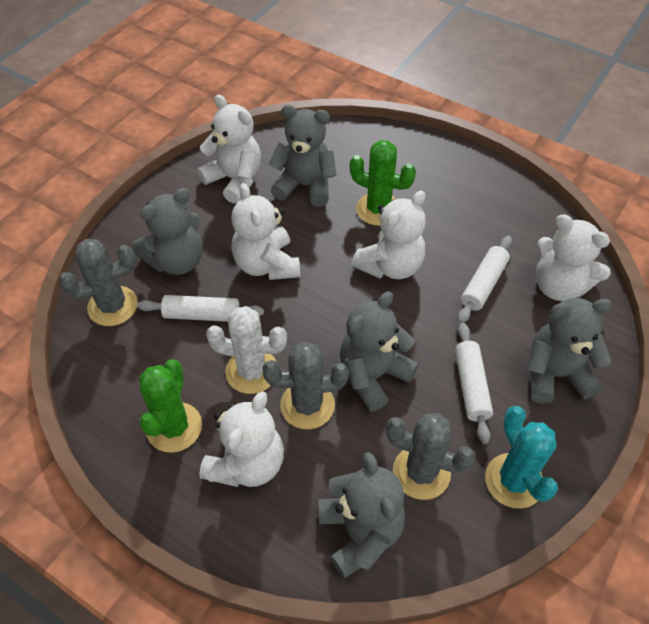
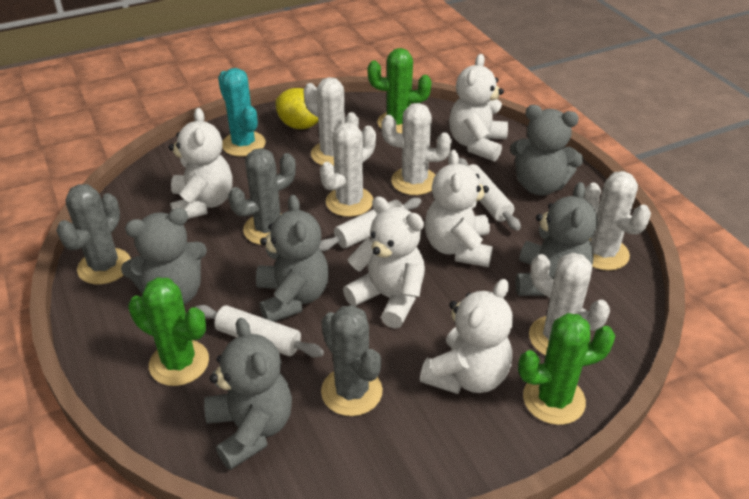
green cactus: 2 -> 3
white cactus: 1 -> 5
yellow lemon: 0 -> 1

